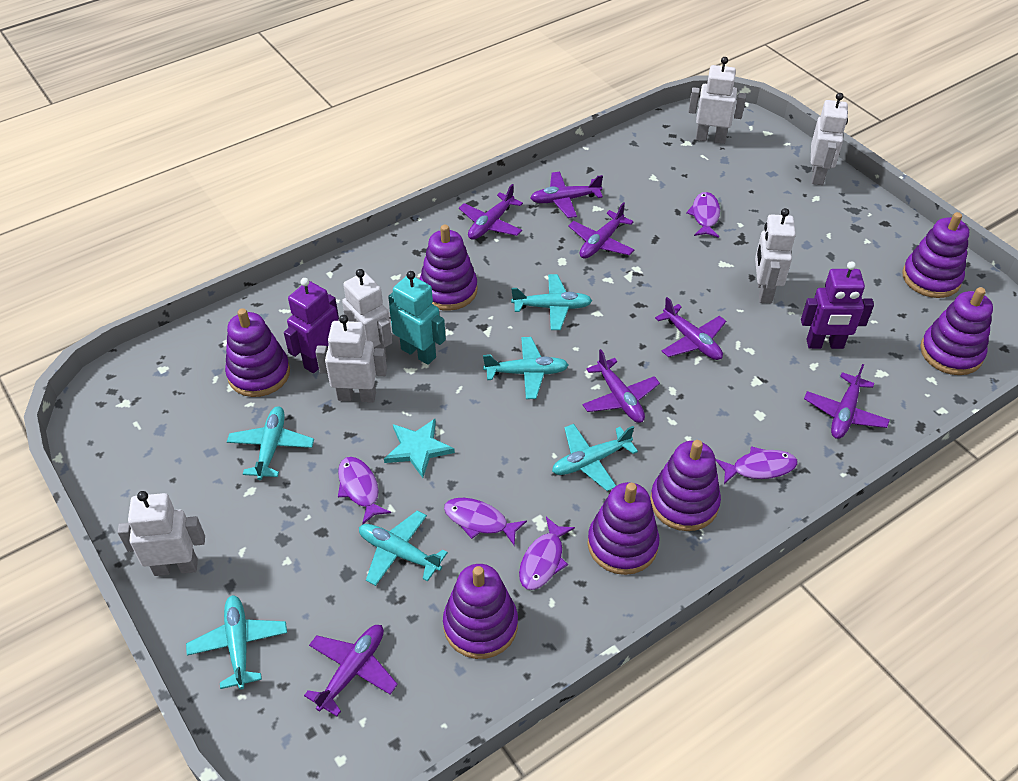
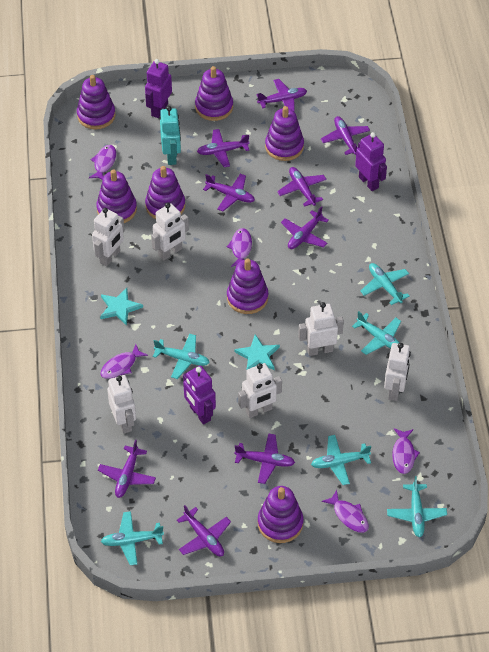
purple plane: 7 -> 9
purple robot: 2 -> 3
turquoise star: 1 -> 2

